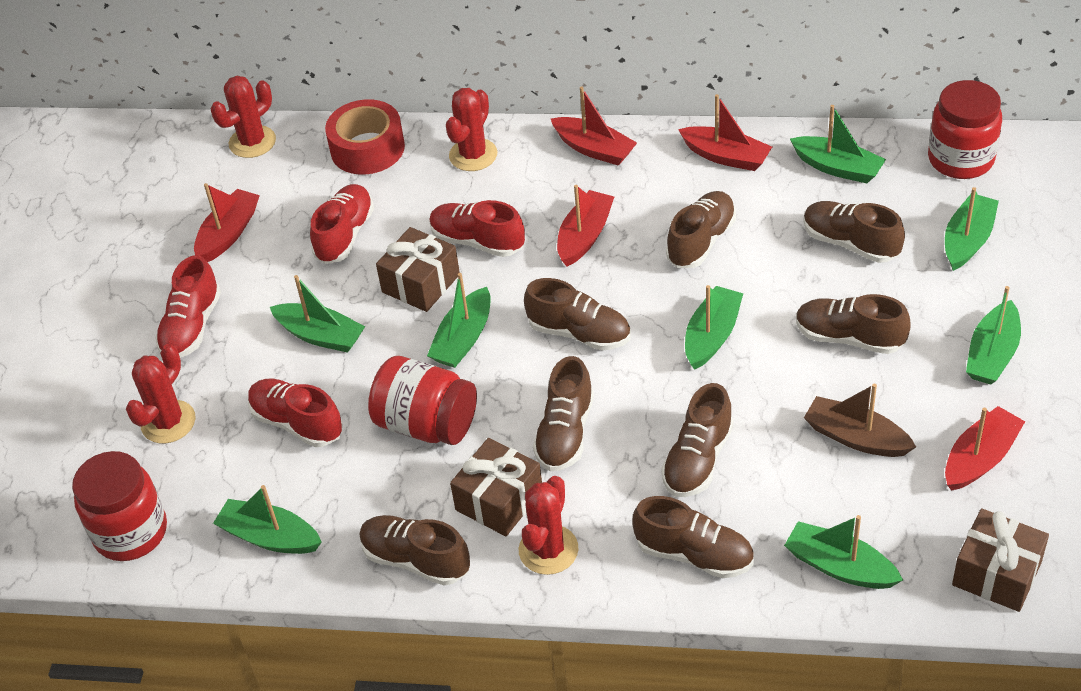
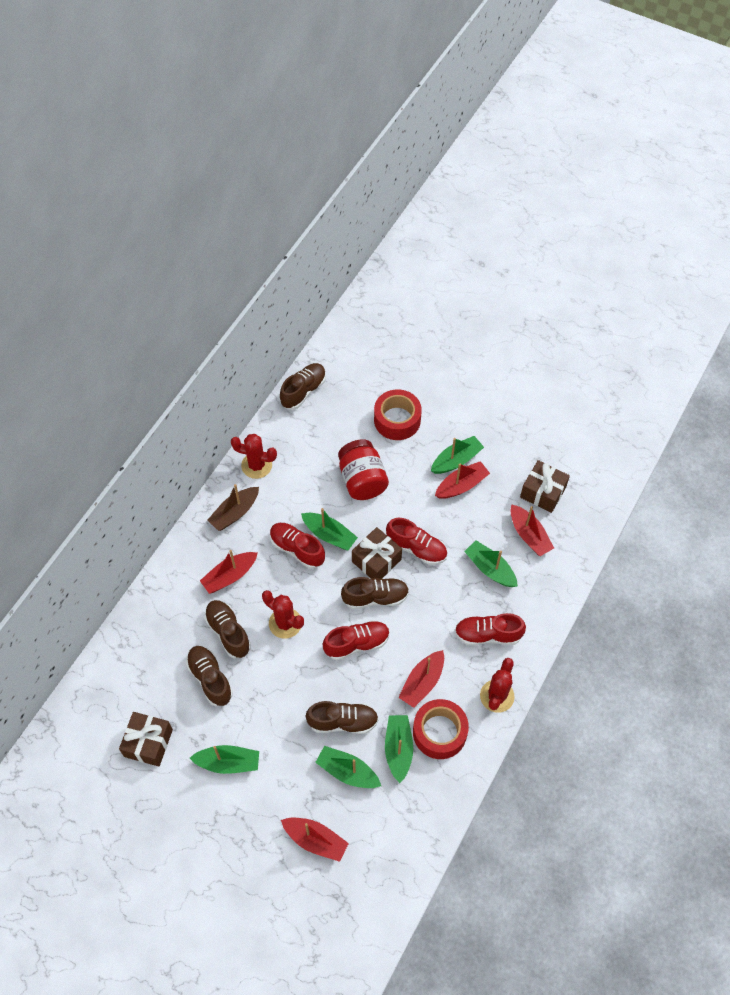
brown shoe: 8 -> 5
green boat: 8 -> 6
red cactus: 4 -> 3
red jar: 3 -> 1
red tape: 1 -> 2

